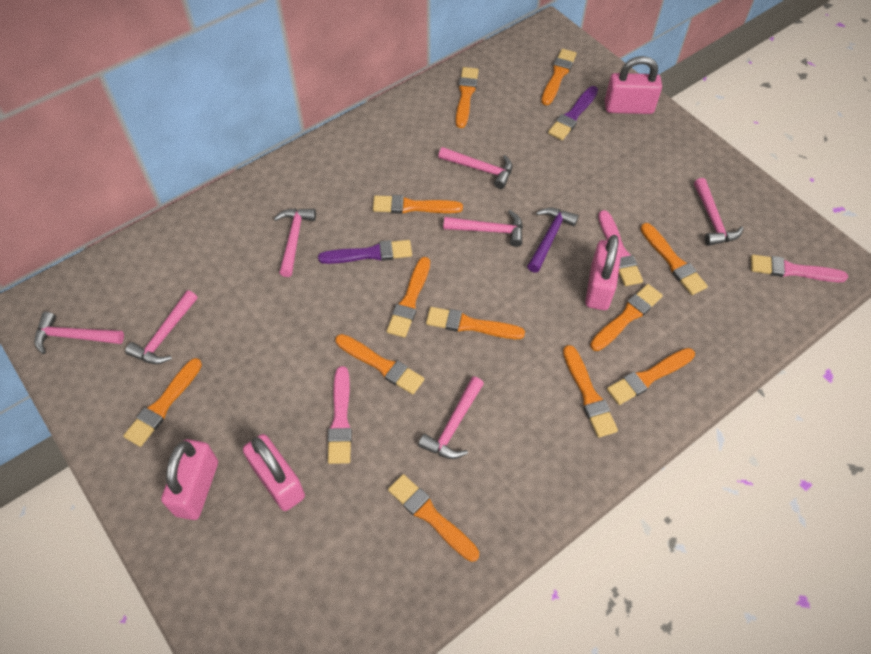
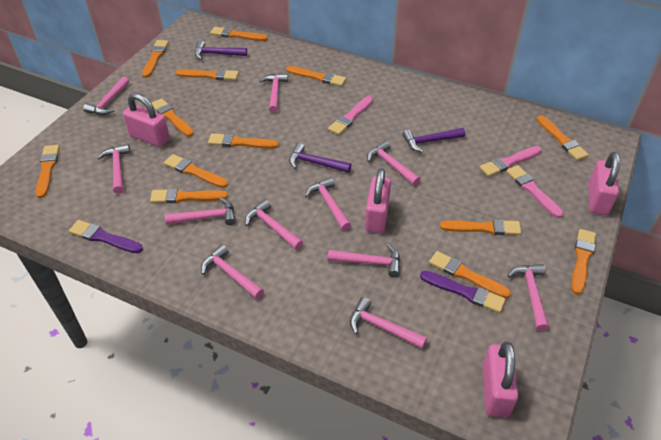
orange brush: 12 -> 13
pink hammer: 7 -> 11
purple hammer: 1 -> 3

